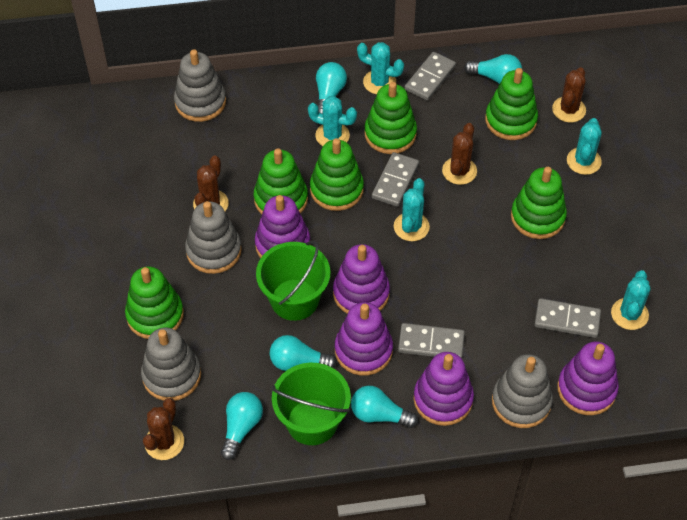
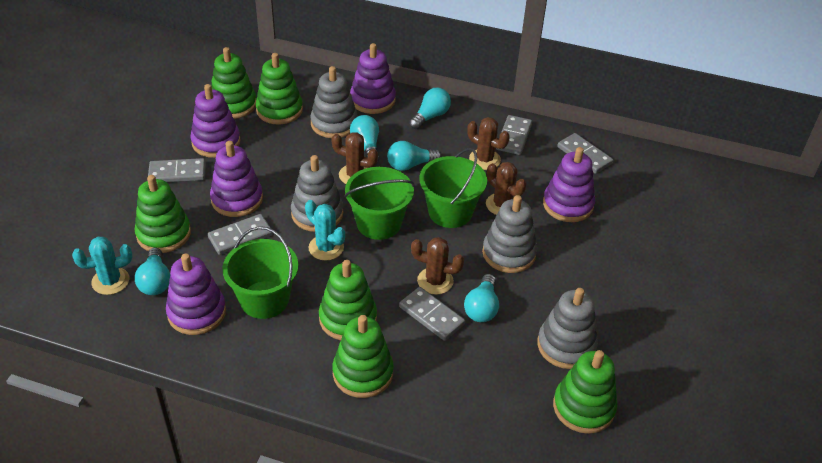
green bucket: 2 -> 3
grey domino: 4 -> 5
turquoise cactus: 5 -> 2

